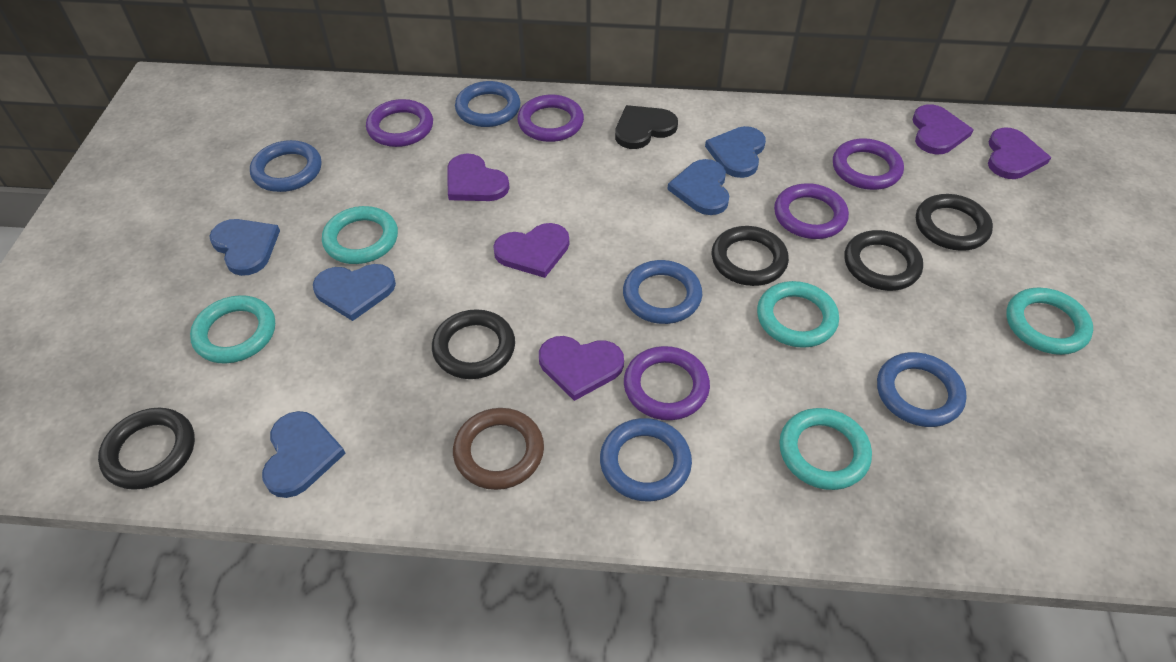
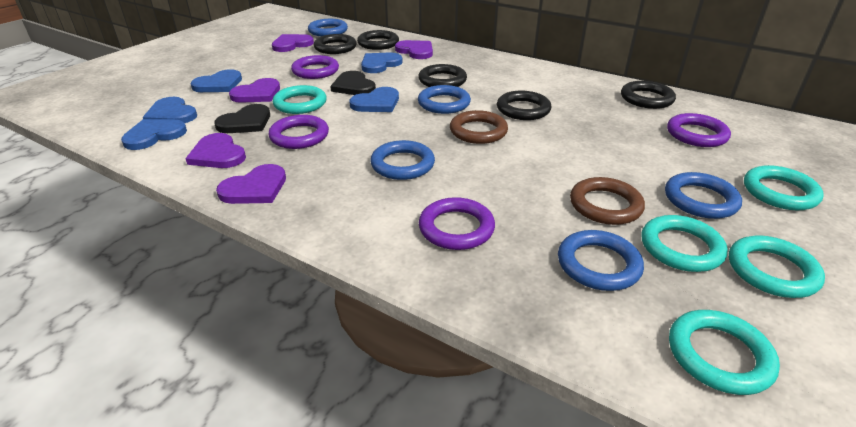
black heart: 1 -> 2
brown ring: 1 -> 2
purple ring: 5 -> 4

